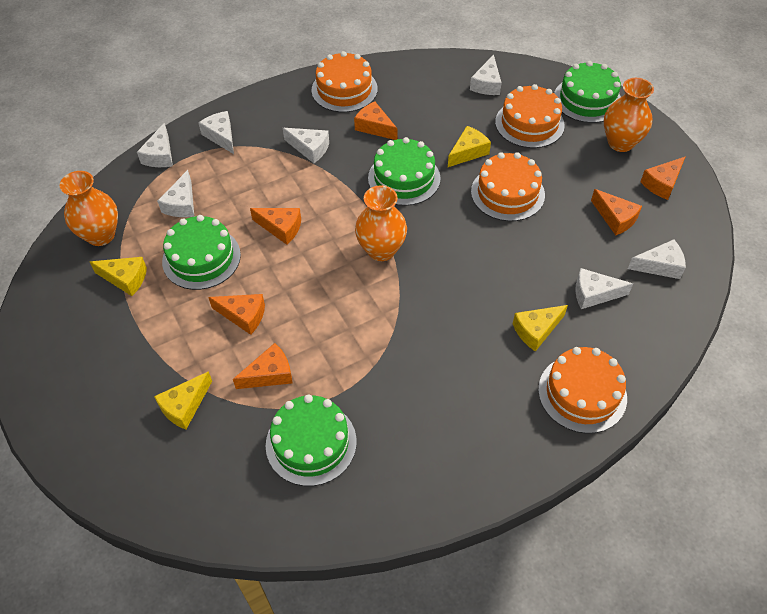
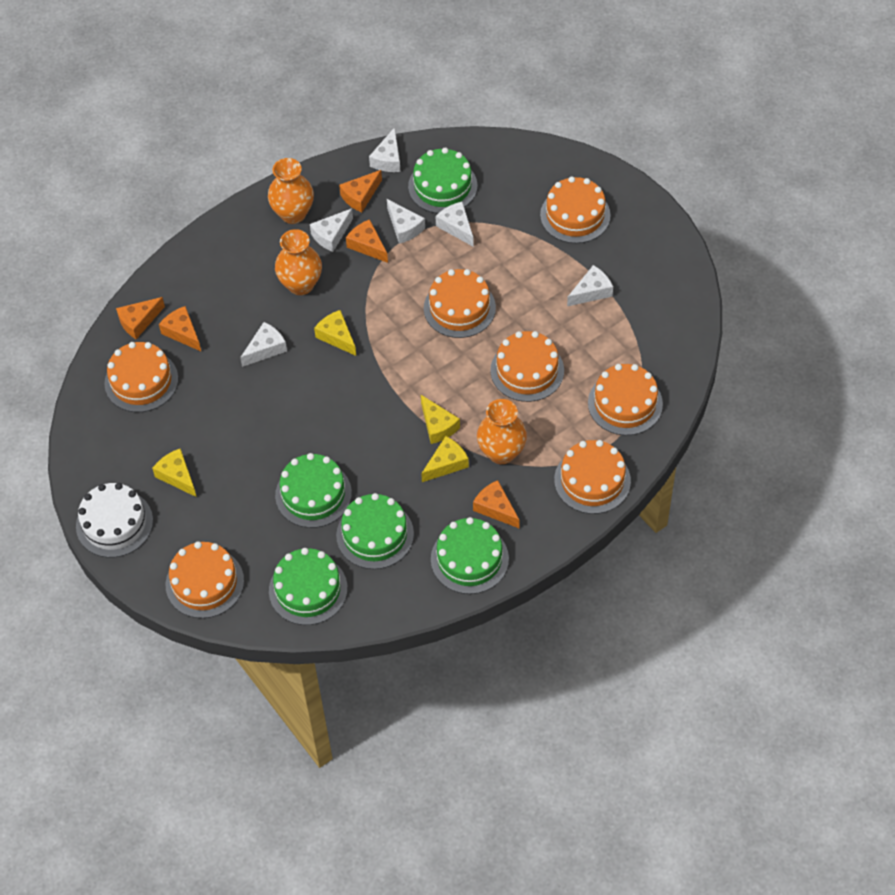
green cake: 4 -> 5
orange cake: 4 -> 7
orange cheese: 6 -> 5
white cake: 0 -> 1
white cheese: 7 -> 6

